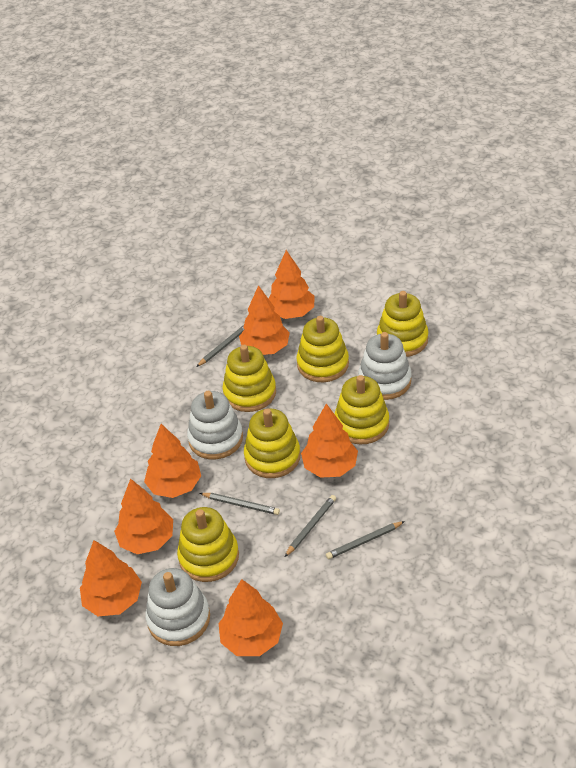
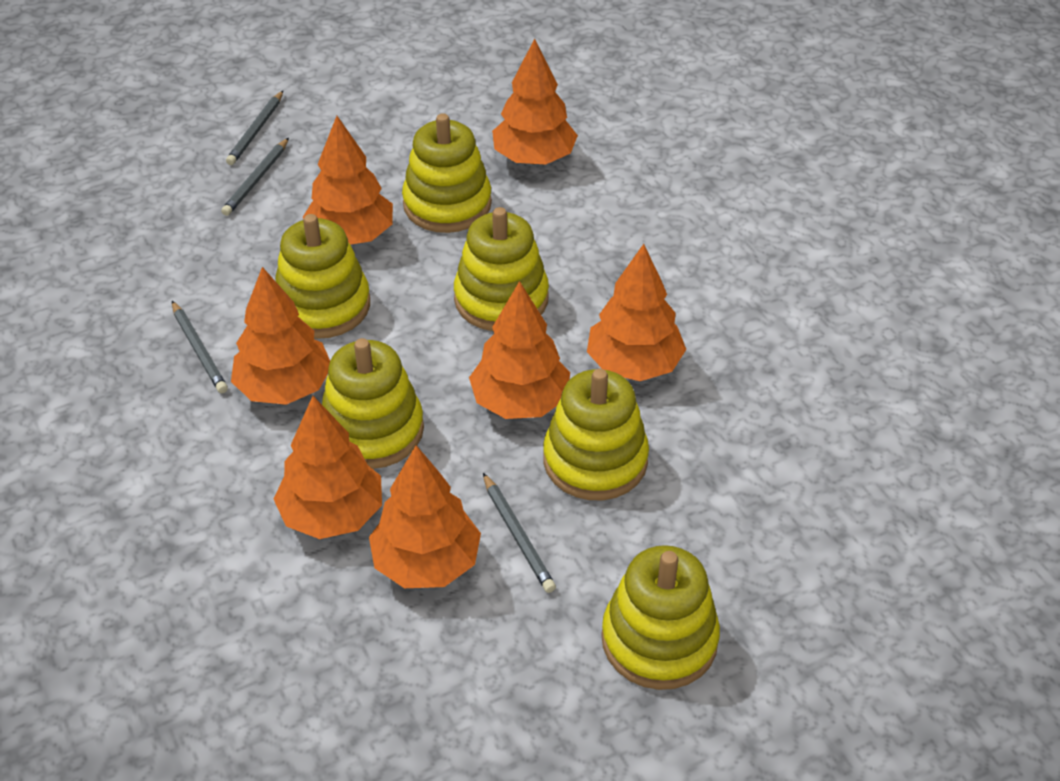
white stacking toy: 3 -> 0

